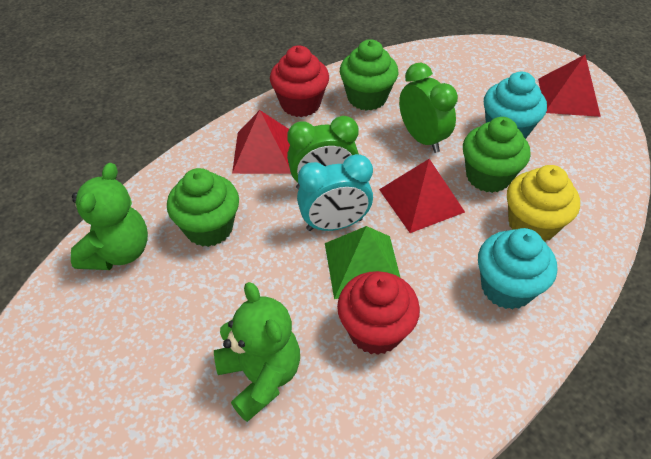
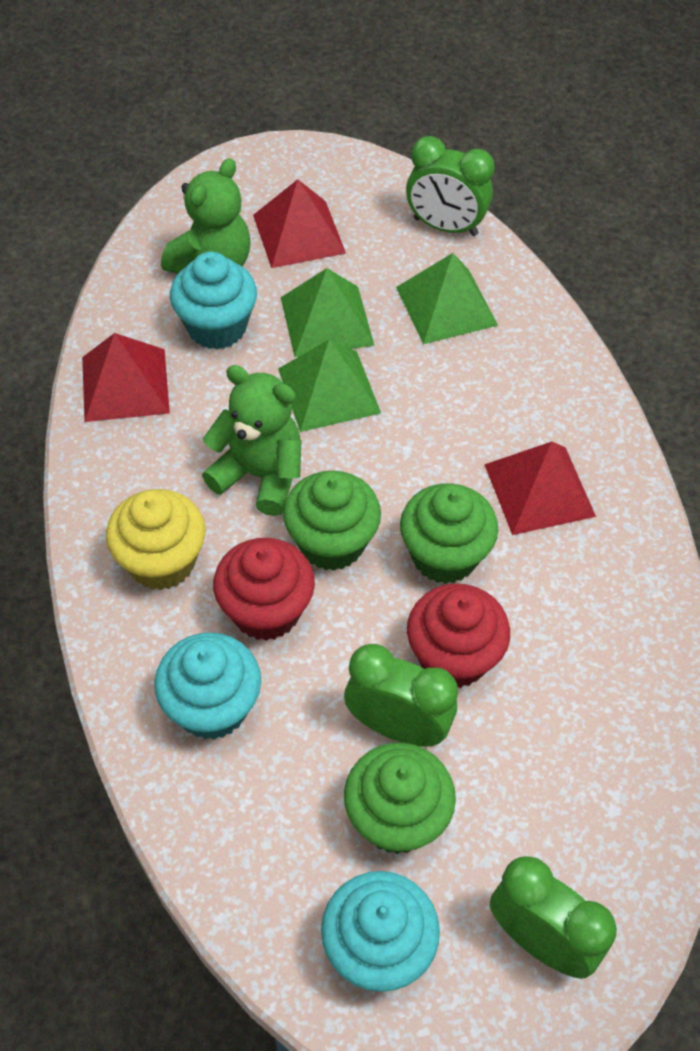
green clock: 2 -> 3
green pyramid: 1 -> 3
turquoise clock: 1 -> 0
turquoise cupcake: 2 -> 3

